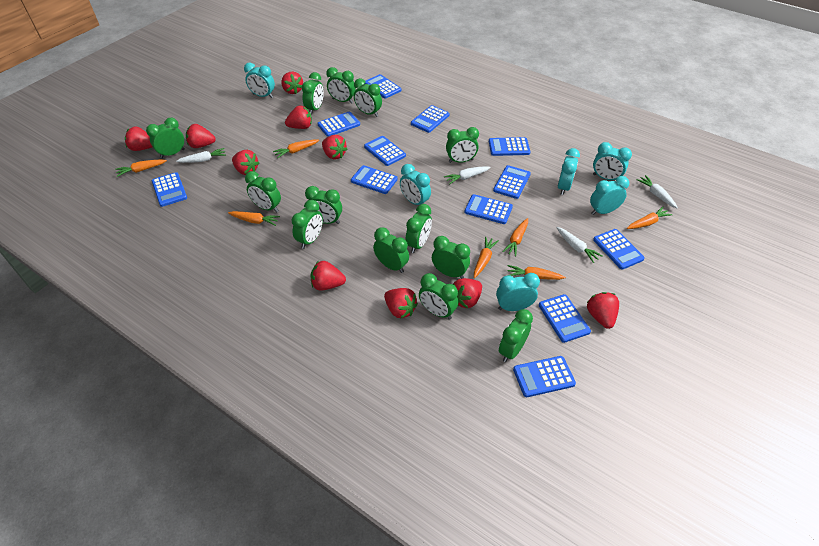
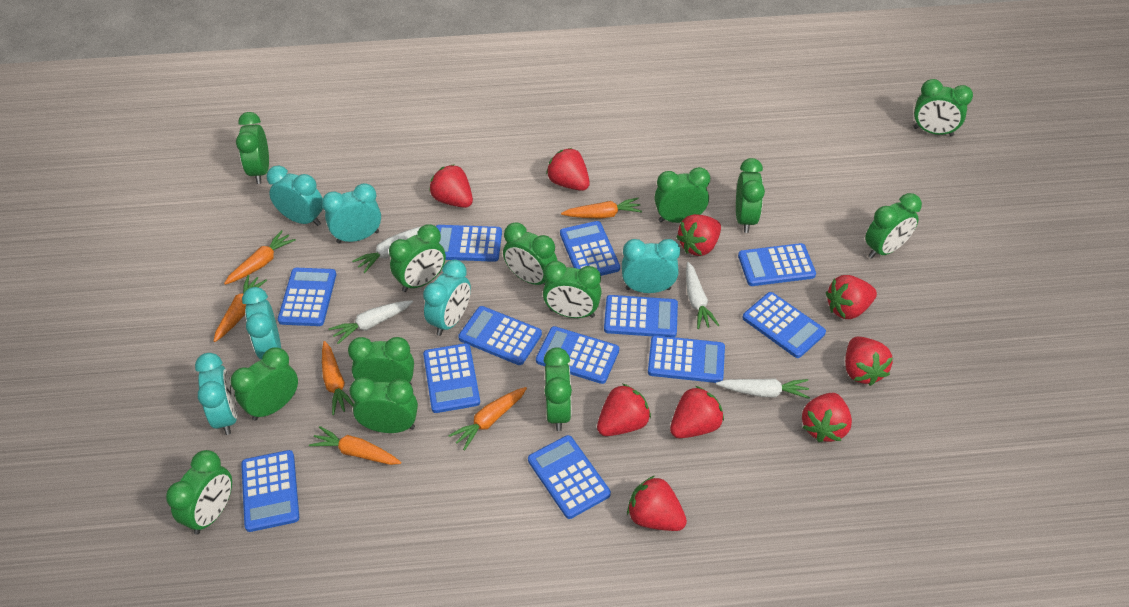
orange carrot: 7 -> 6
red strawberry: 10 -> 9

